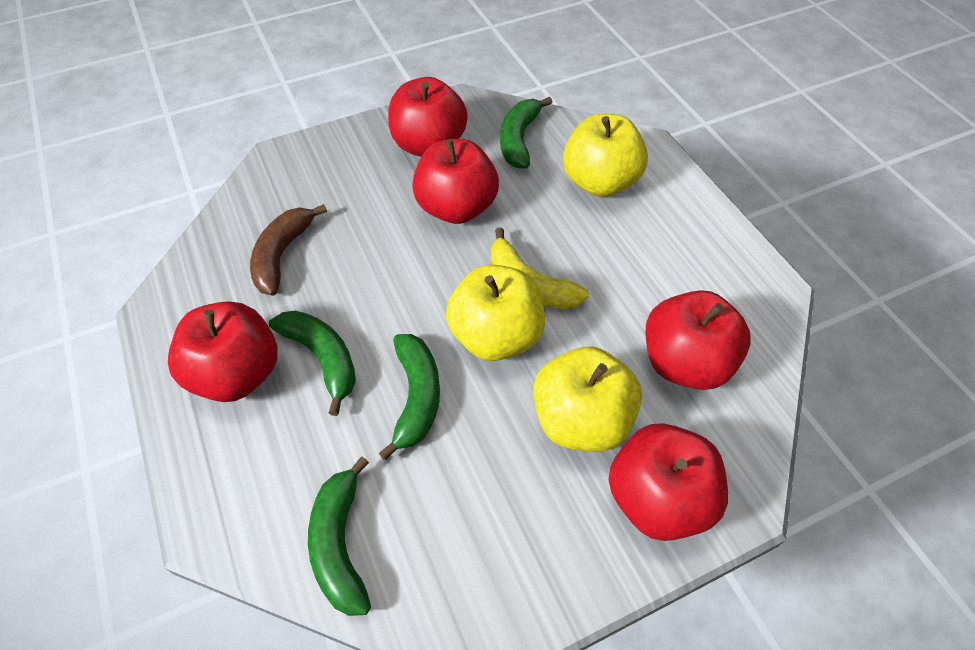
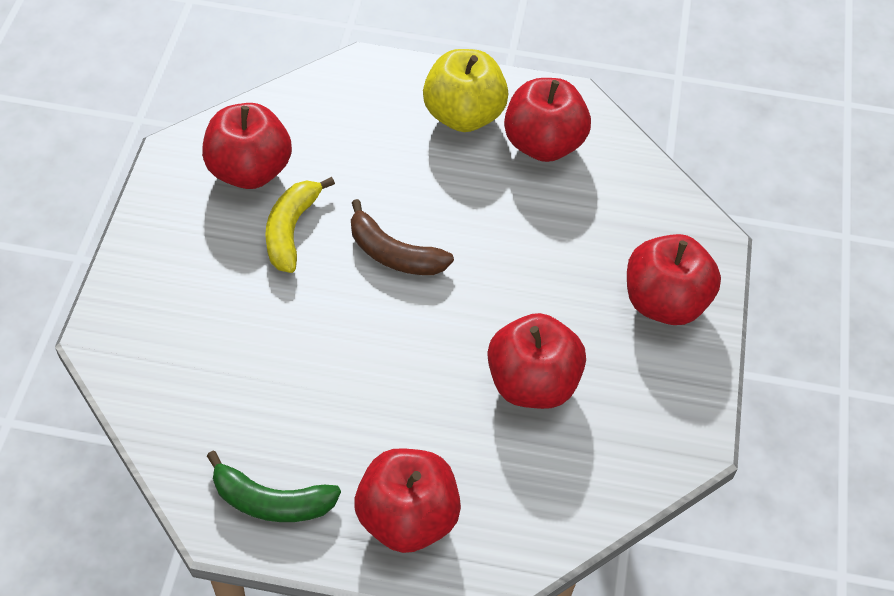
green banana: 4 -> 1
yellow apple: 3 -> 1

